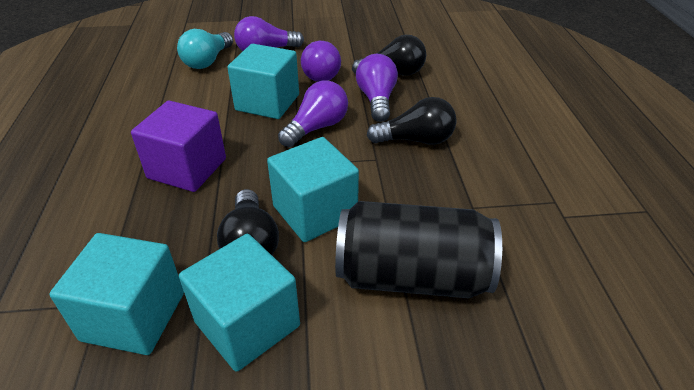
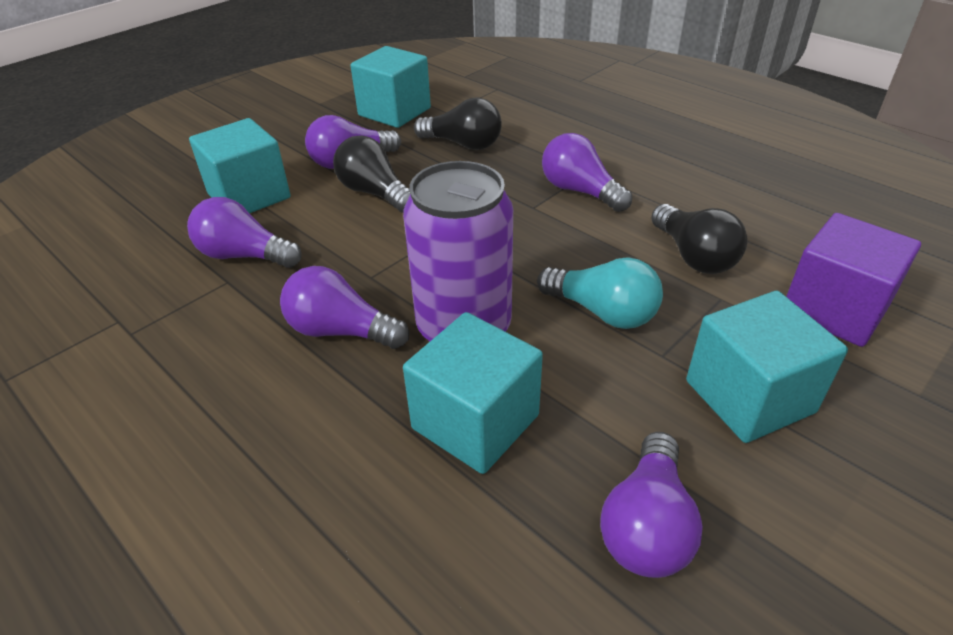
black can: 1 -> 0
purple can: 0 -> 1
purple light bulb: 4 -> 5

